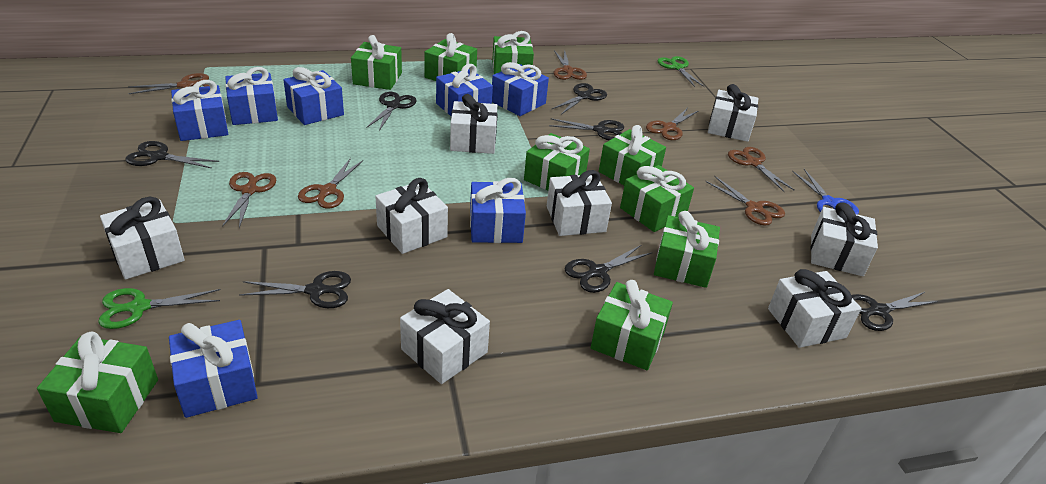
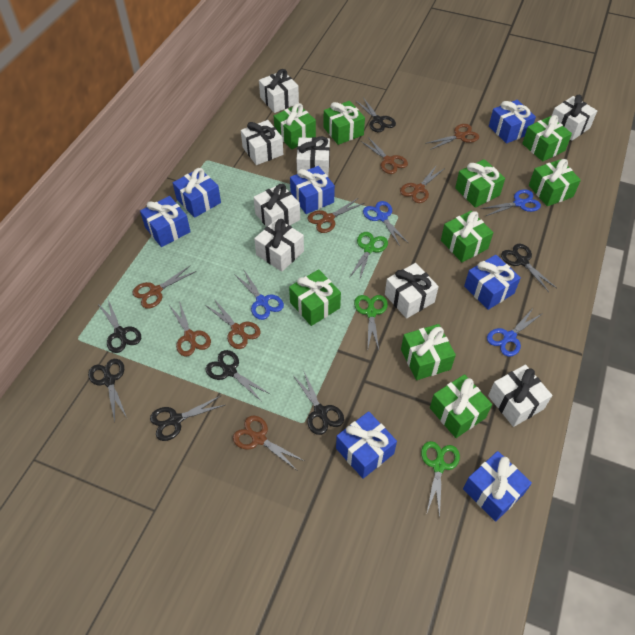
blue scissors: 1 -> 4
brown scissors: 7 -> 8
green scissors: 2 -> 3

